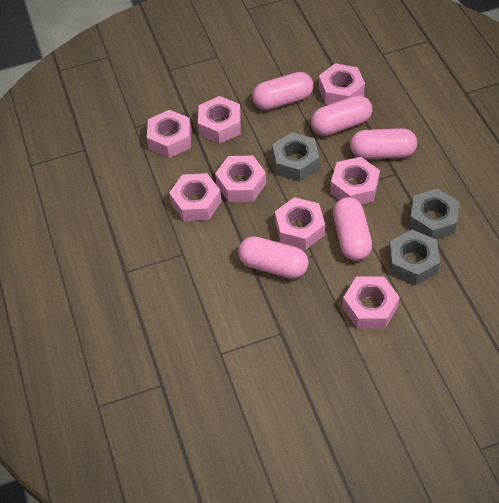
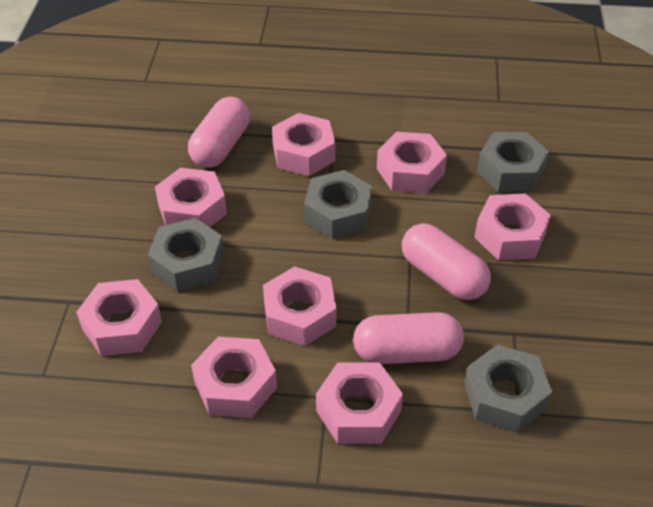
grey nut: 3 -> 4
pink capsule: 5 -> 3

